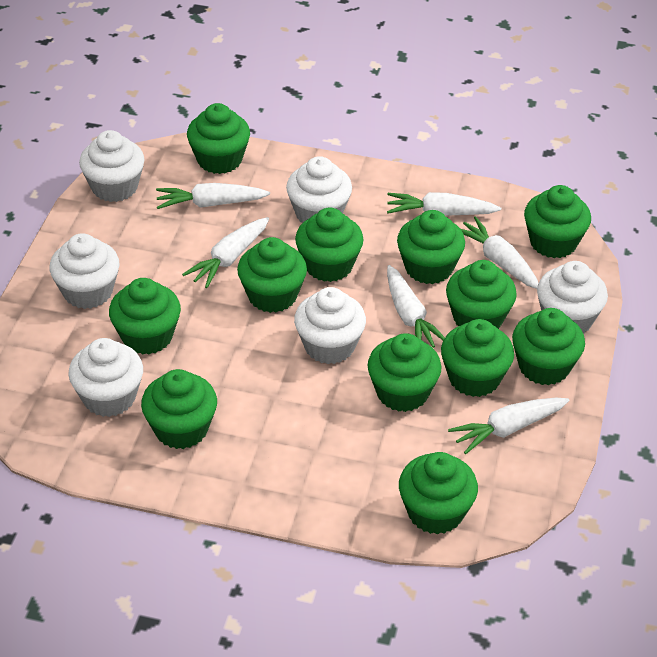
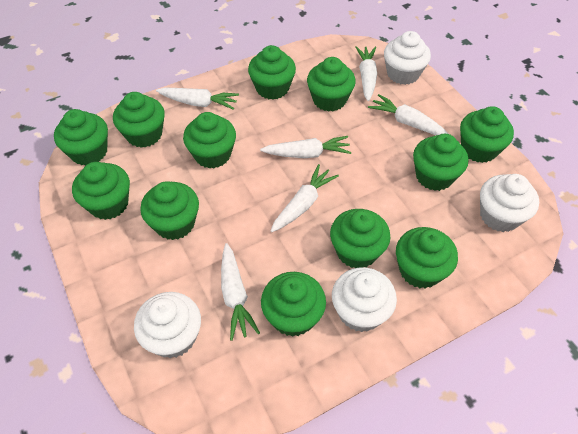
white cupcake: 6 -> 4

